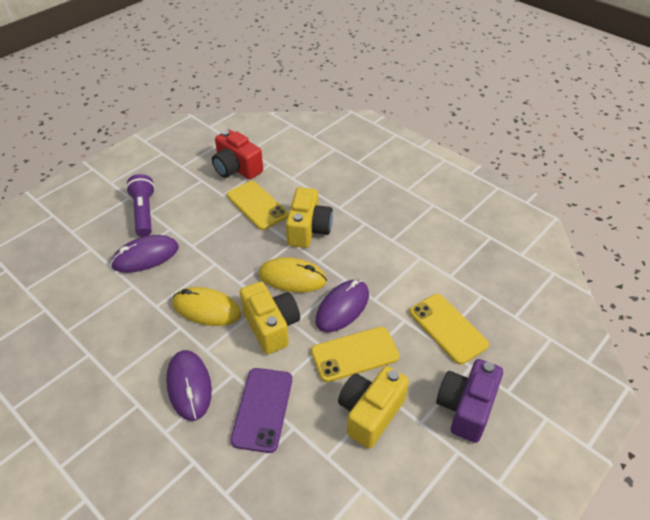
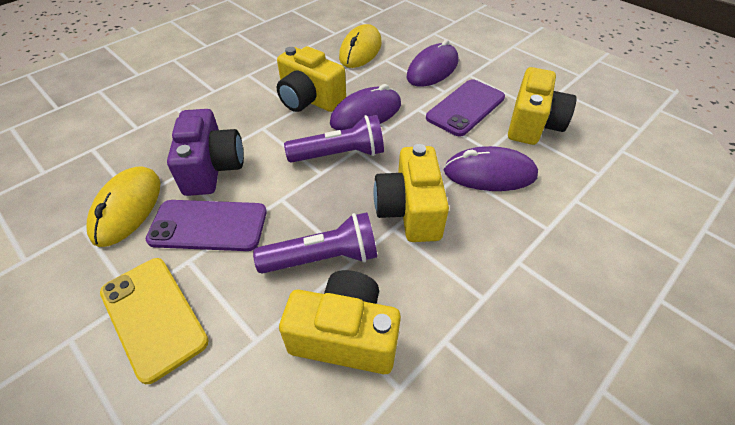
purple flashlight: 1 -> 2
purple phone: 1 -> 2
red camera: 1 -> 0
yellow camera: 3 -> 4
yellow phone: 3 -> 1

